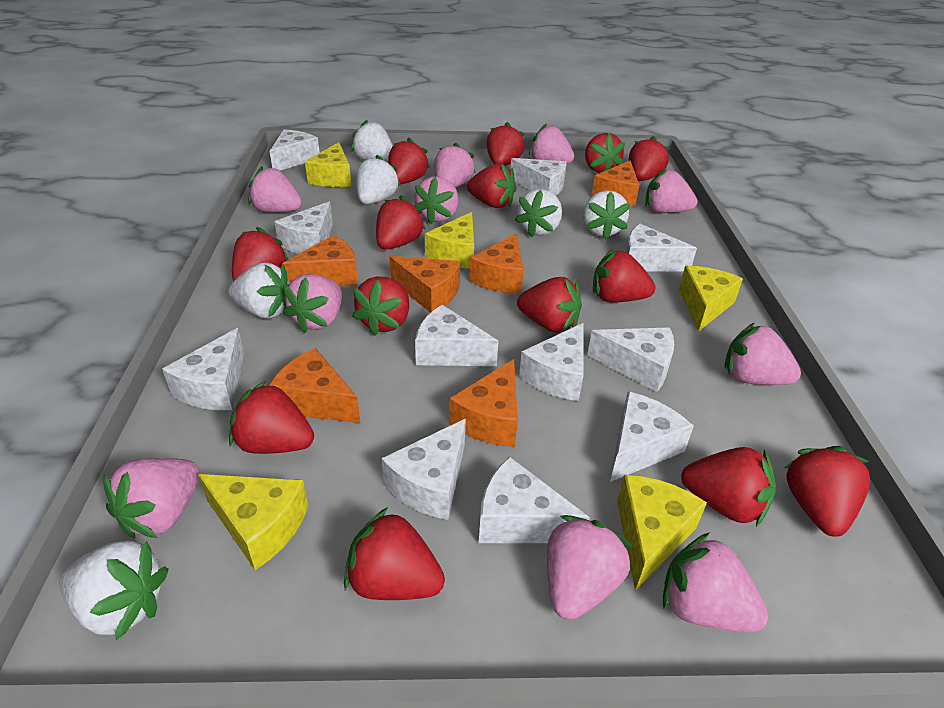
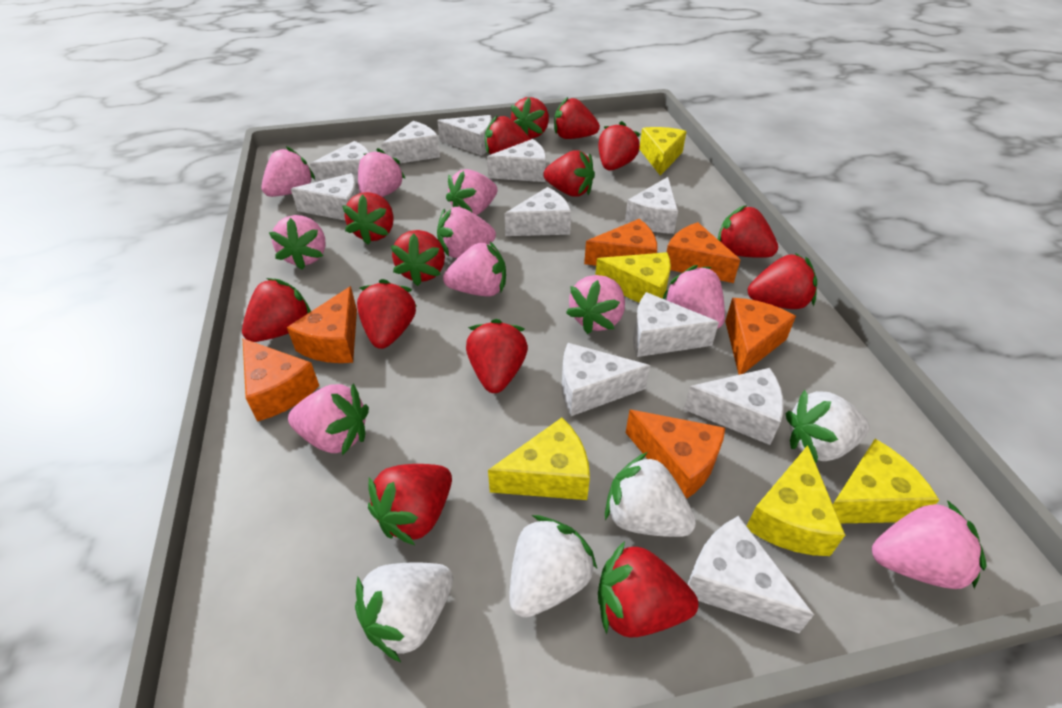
white strawberry: 6 -> 4

